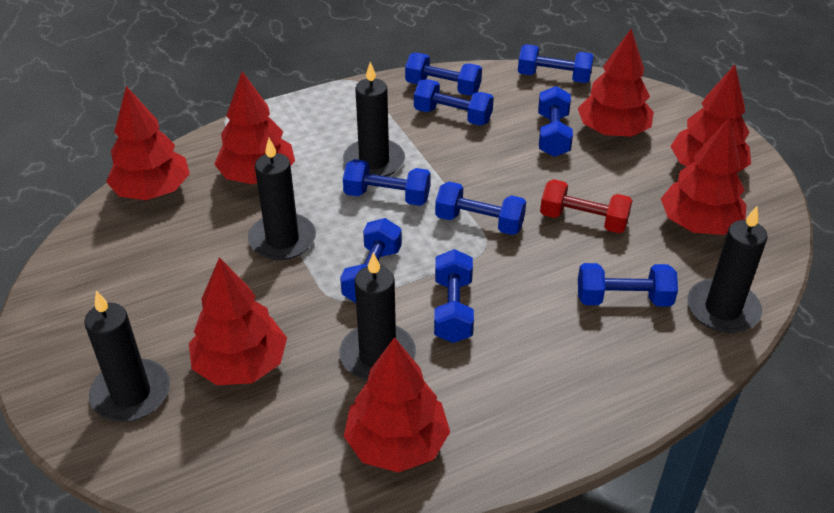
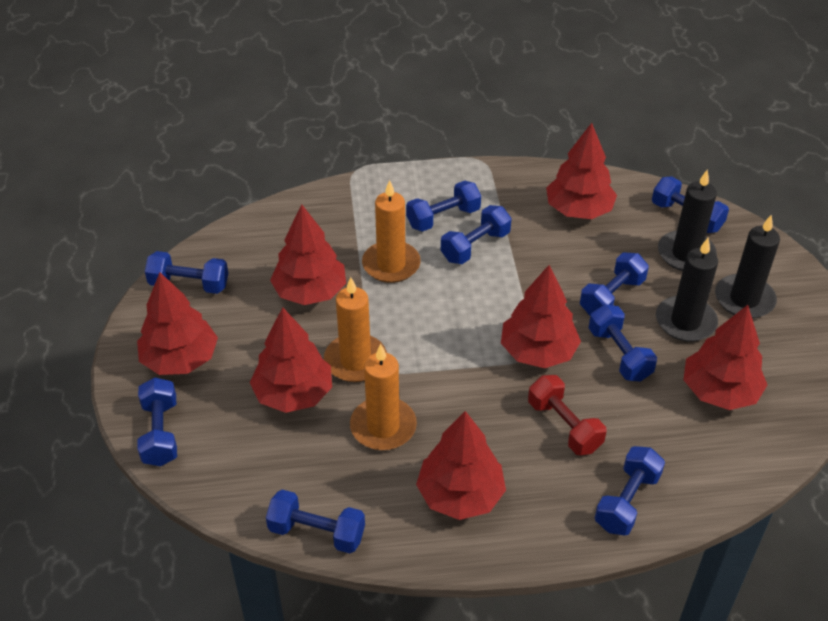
black candle: 5 -> 3
orange candle: 0 -> 3

